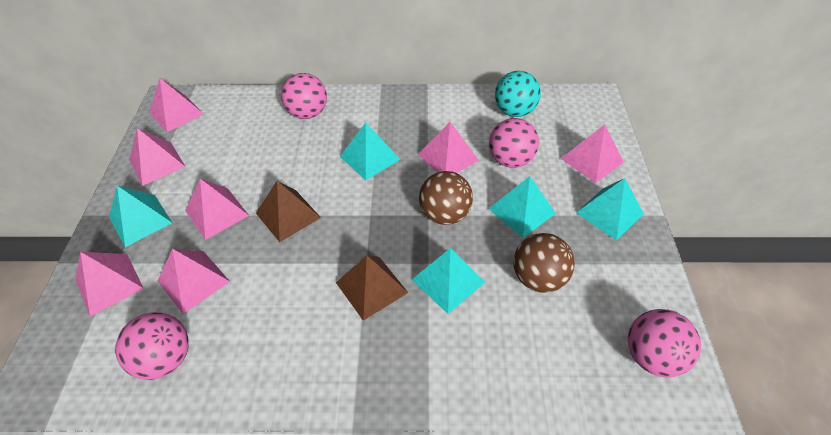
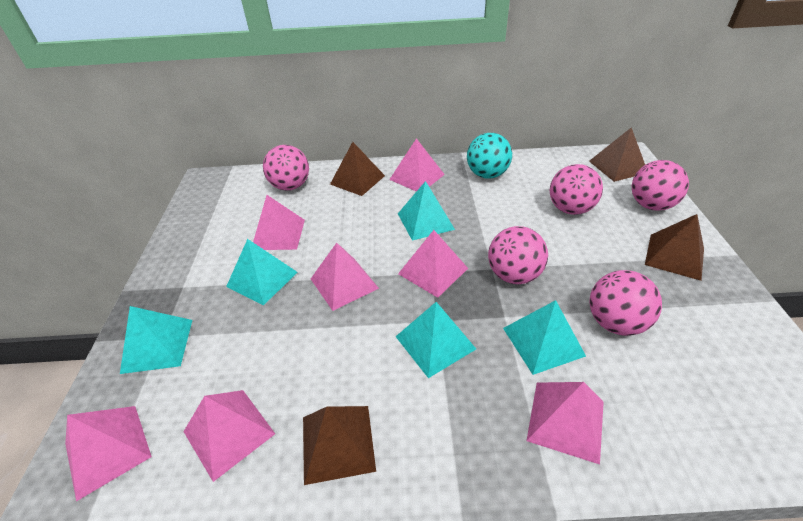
brown ball: 2 -> 0
brown pyramid: 2 -> 4
pink ball: 4 -> 5

